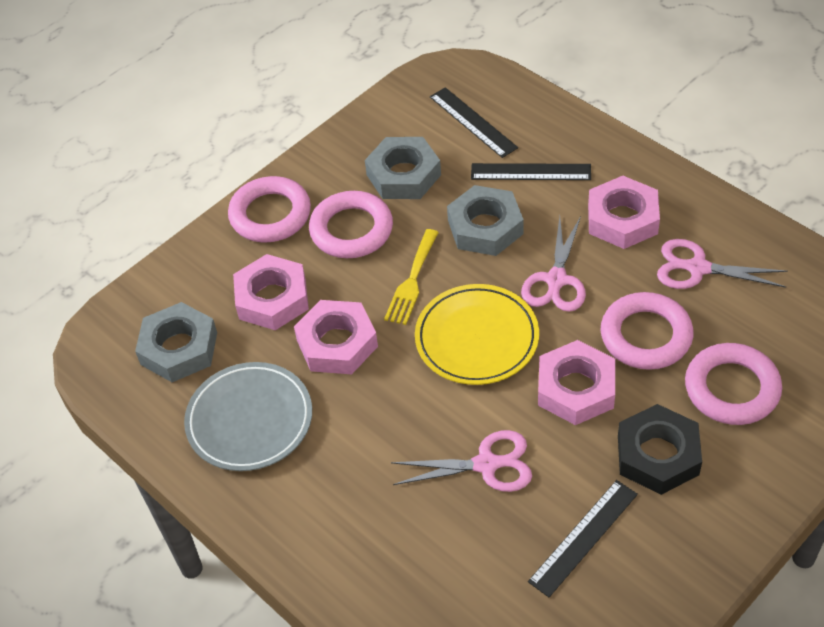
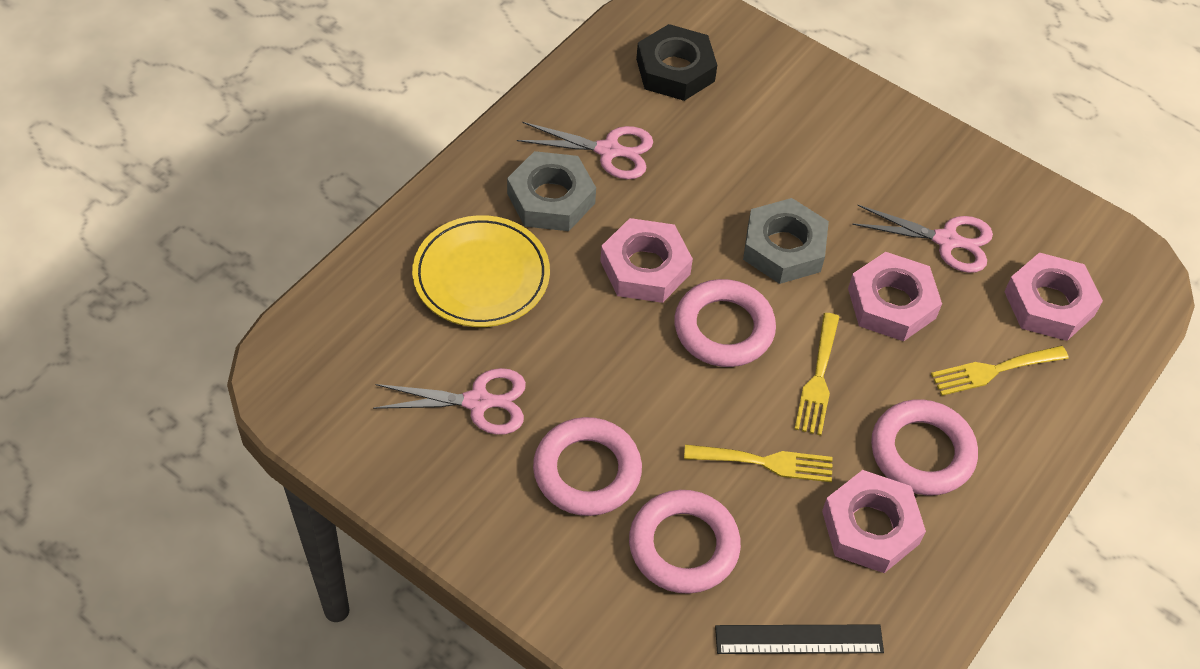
black ruler: 3 -> 1
grey nut: 3 -> 2
grey plate: 1 -> 0
yellow fork: 1 -> 3

